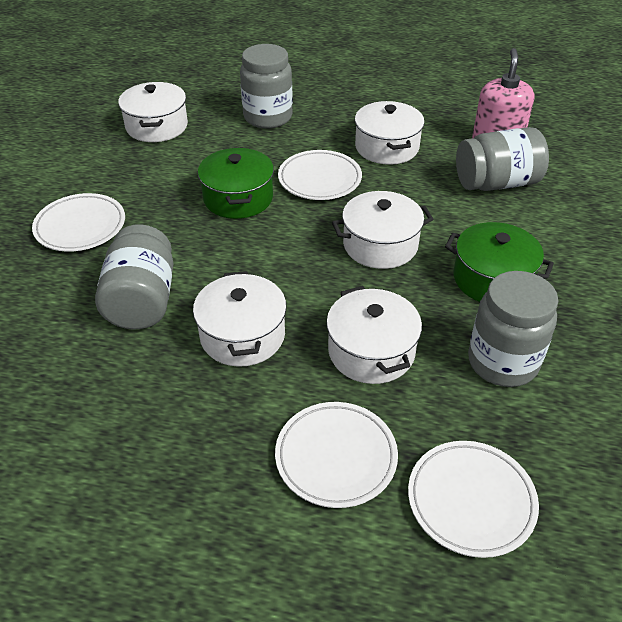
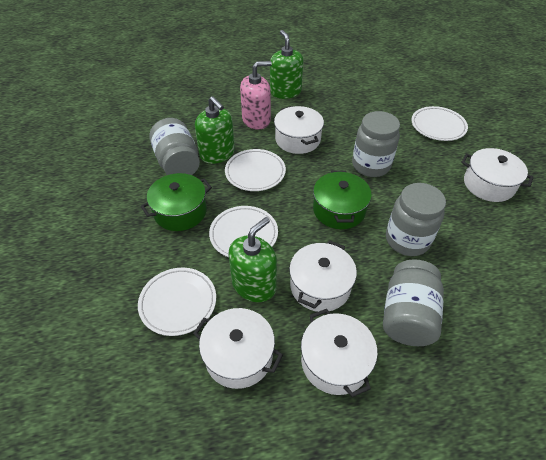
green soap dispenser: 0 -> 3

